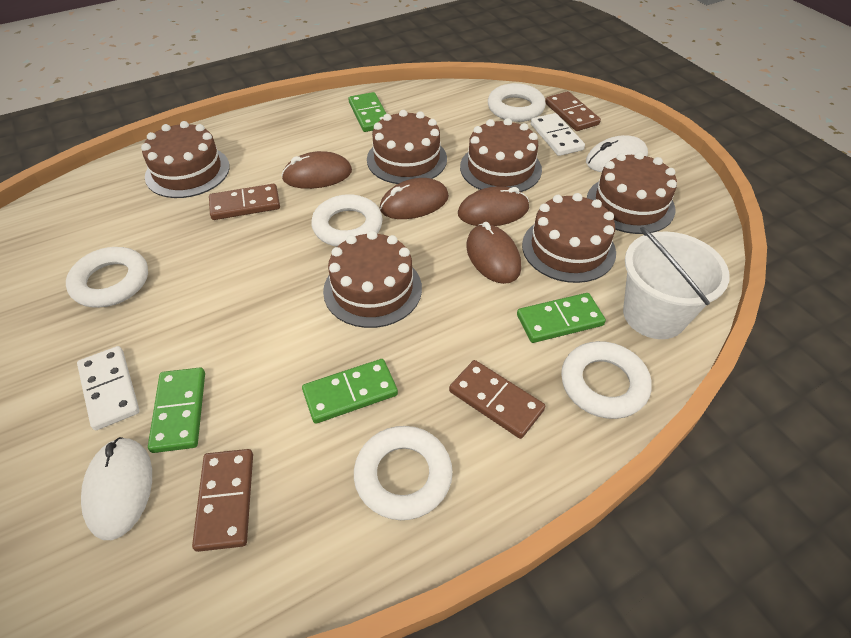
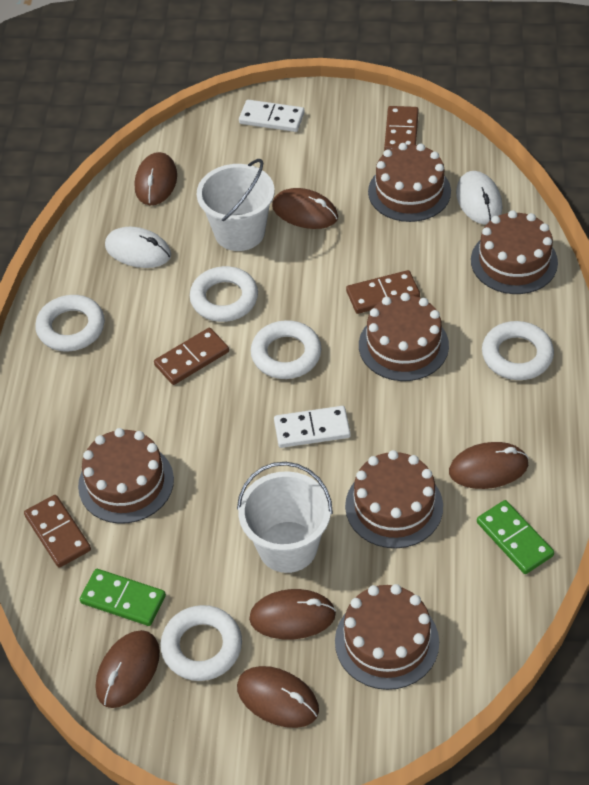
brown mouse: 4 -> 6
green domino: 4 -> 2
white bucket: 1 -> 2

